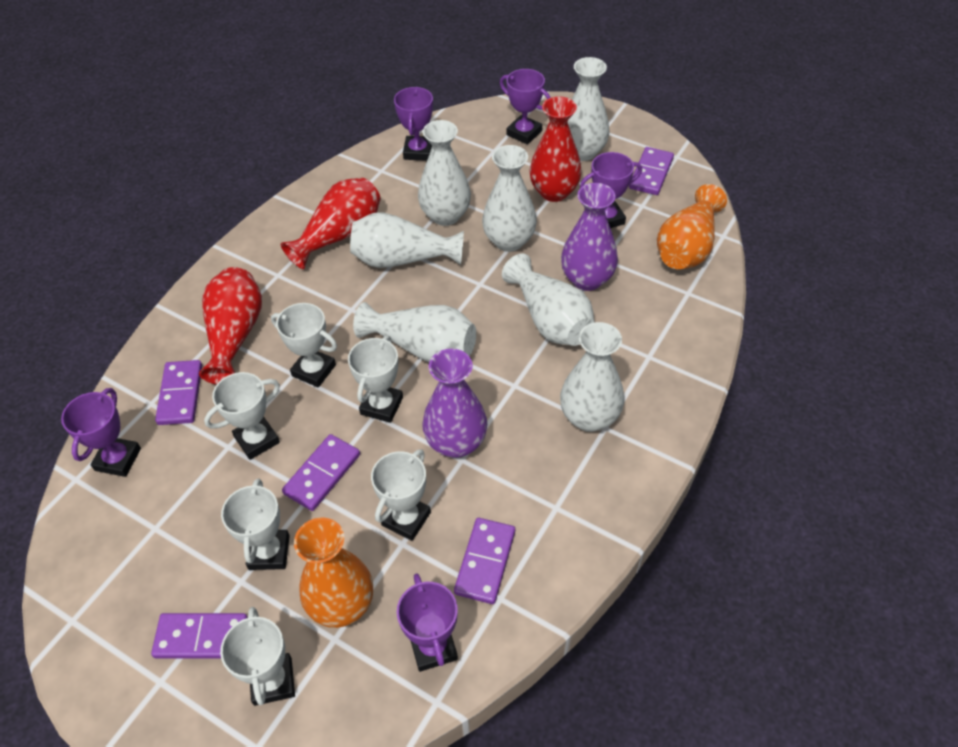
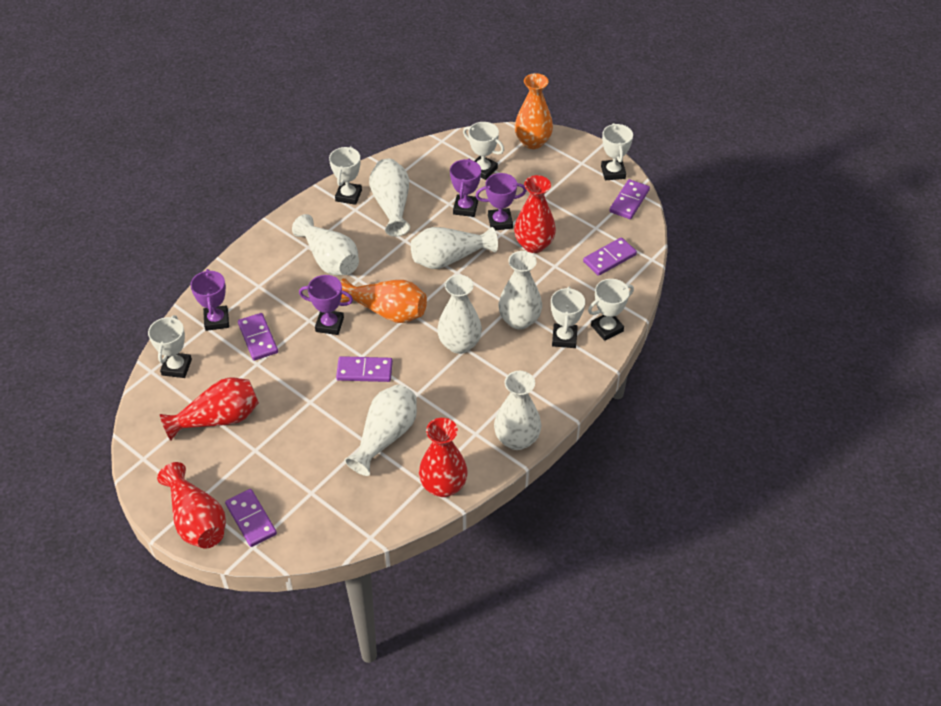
purple trophy: 5 -> 4
purple vase: 2 -> 0
red vase: 3 -> 4

